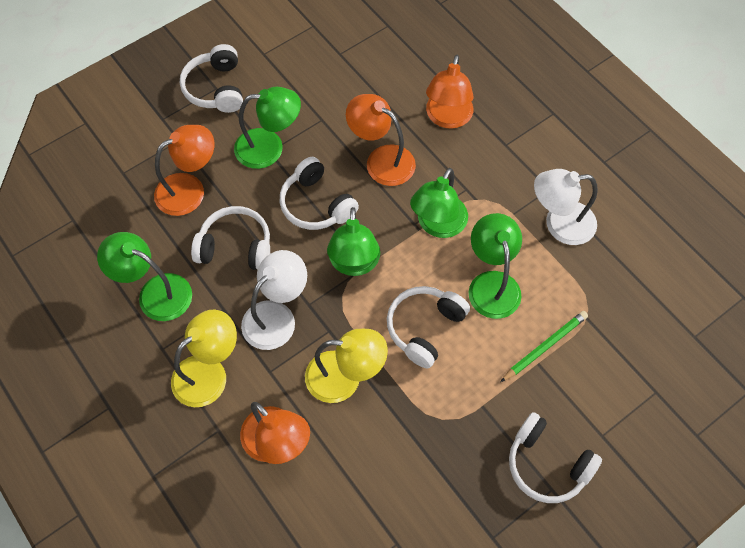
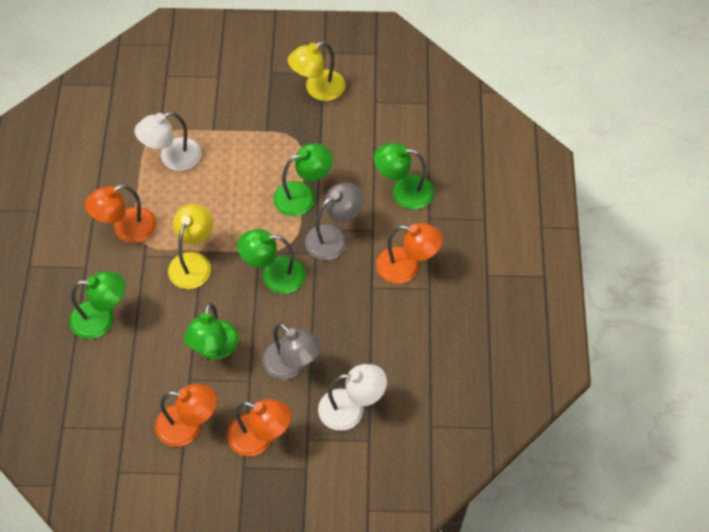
green pencil: 1 -> 0
grey lamp: 0 -> 2
white headphones: 5 -> 0

